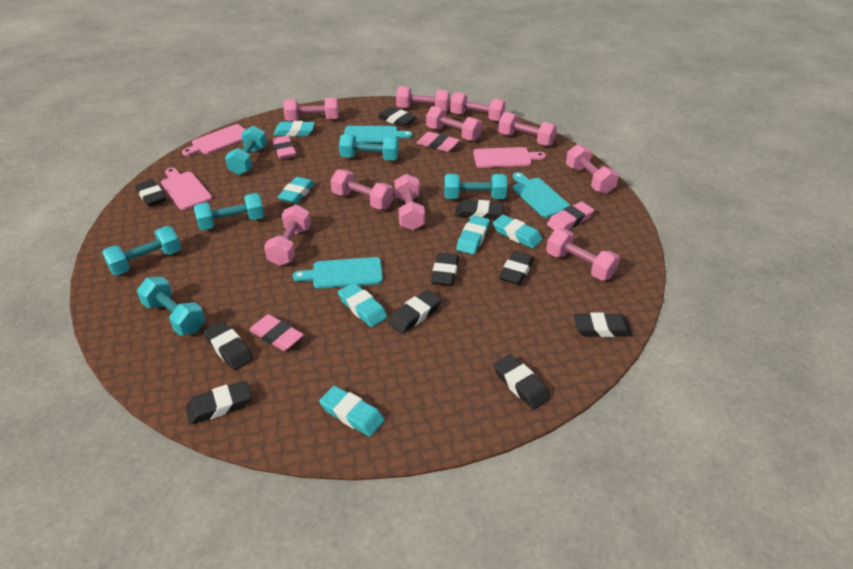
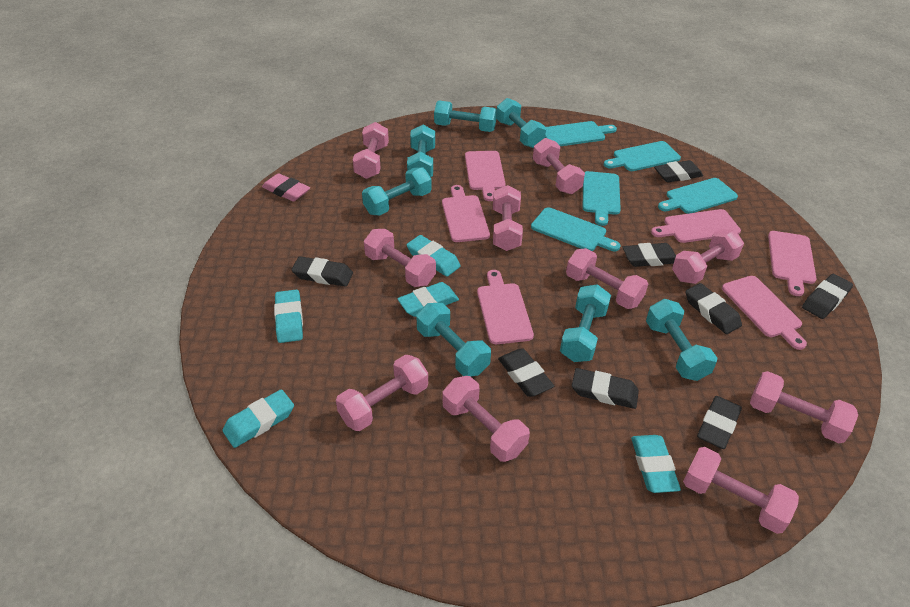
black eraser: 10 -> 8
pink cutting board: 3 -> 6
pink eraser: 4 -> 1
turquoise cutting board: 3 -> 5
turquoise dumbbell: 6 -> 7
turquoise eraser: 6 -> 5

